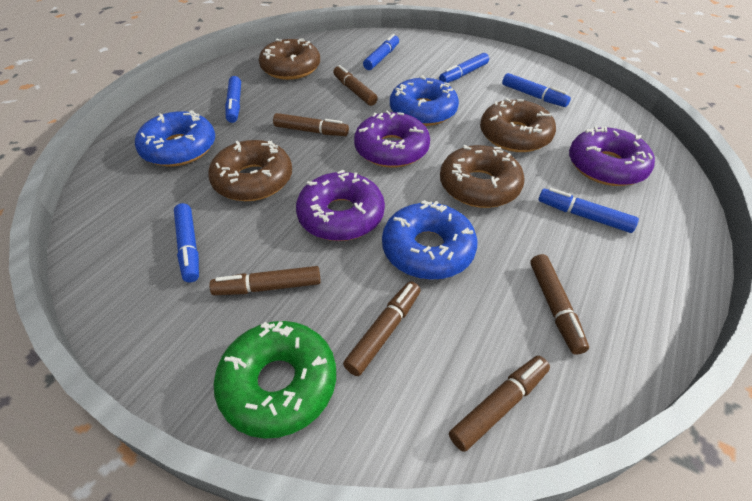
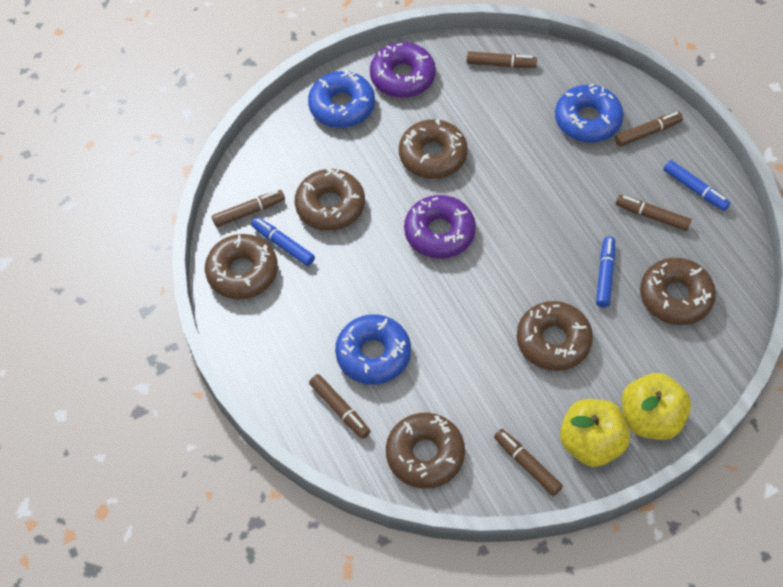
blue marker: 6 -> 3
brown donut: 4 -> 6
green donut: 1 -> 0
purple donut: 3 -> 2
yellow apple: 0 -> 2

